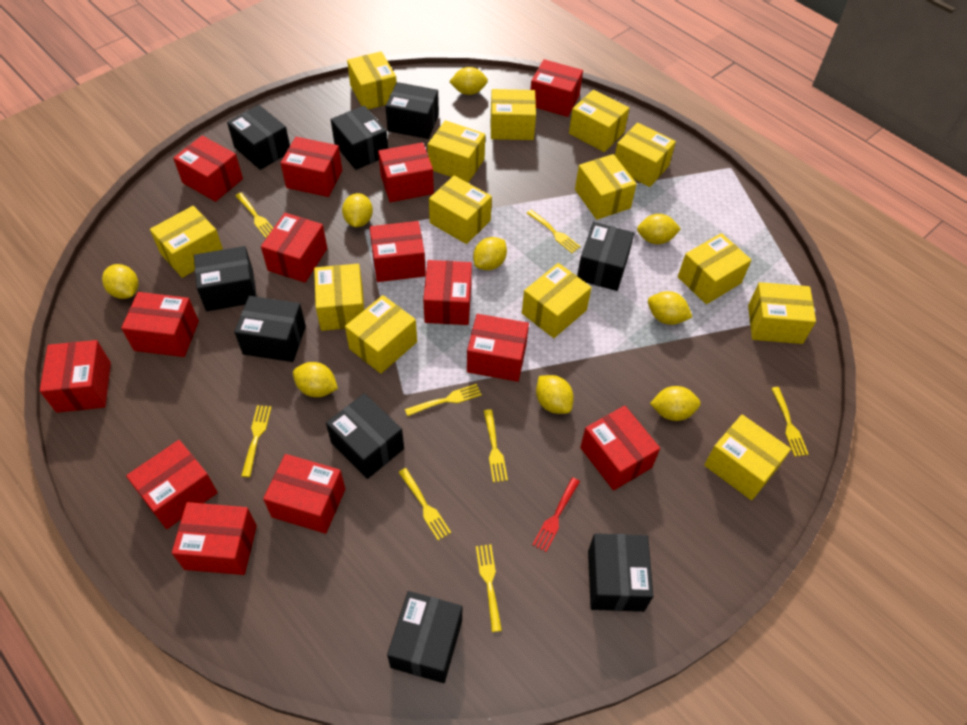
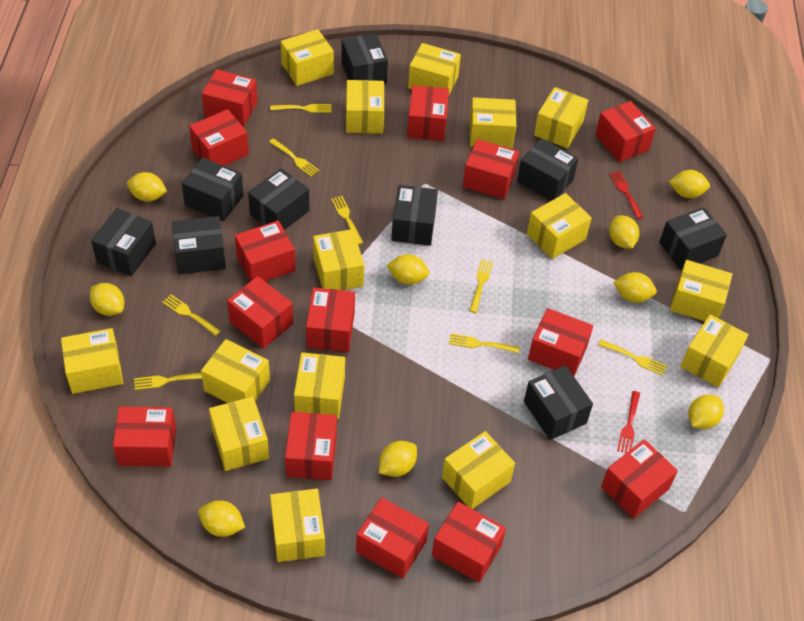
red fork: 1 -> 2
yellow box: 14 -> 15

